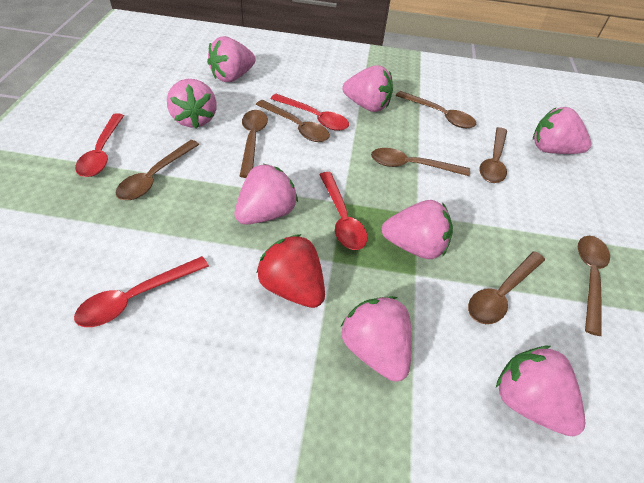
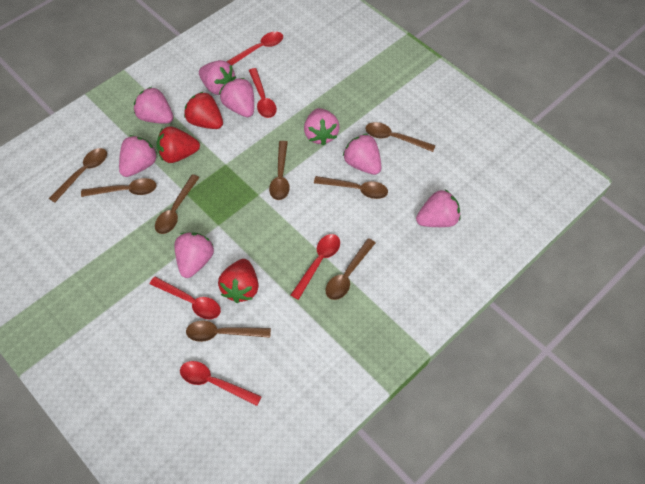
red spoon: 4 -> 5
red strawberry: 1 -> 3

